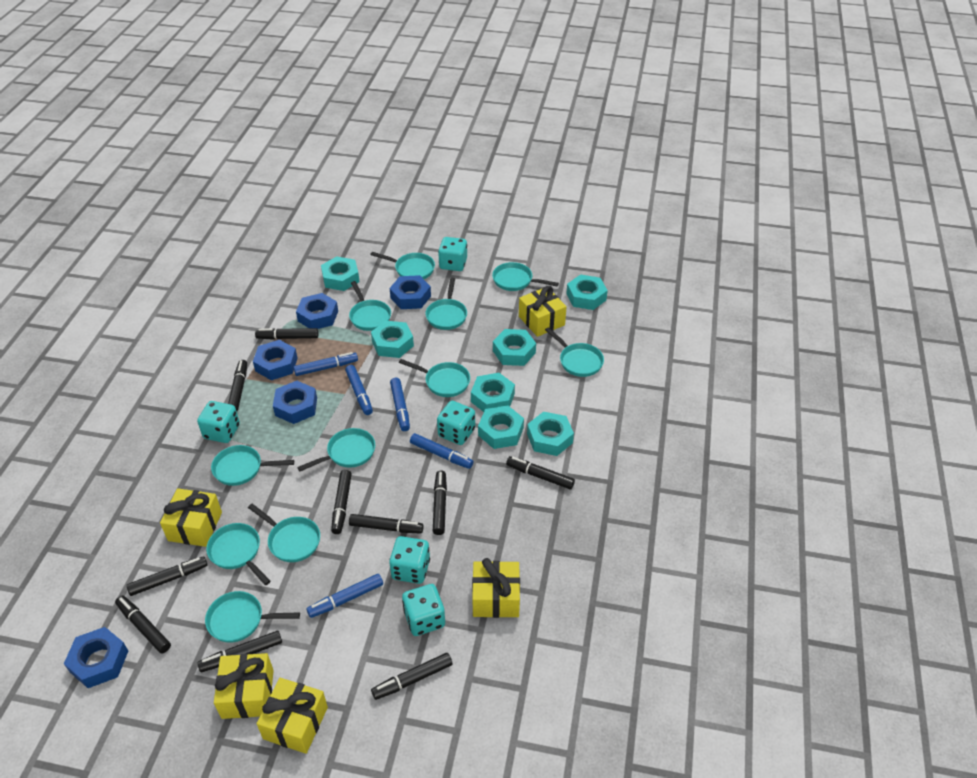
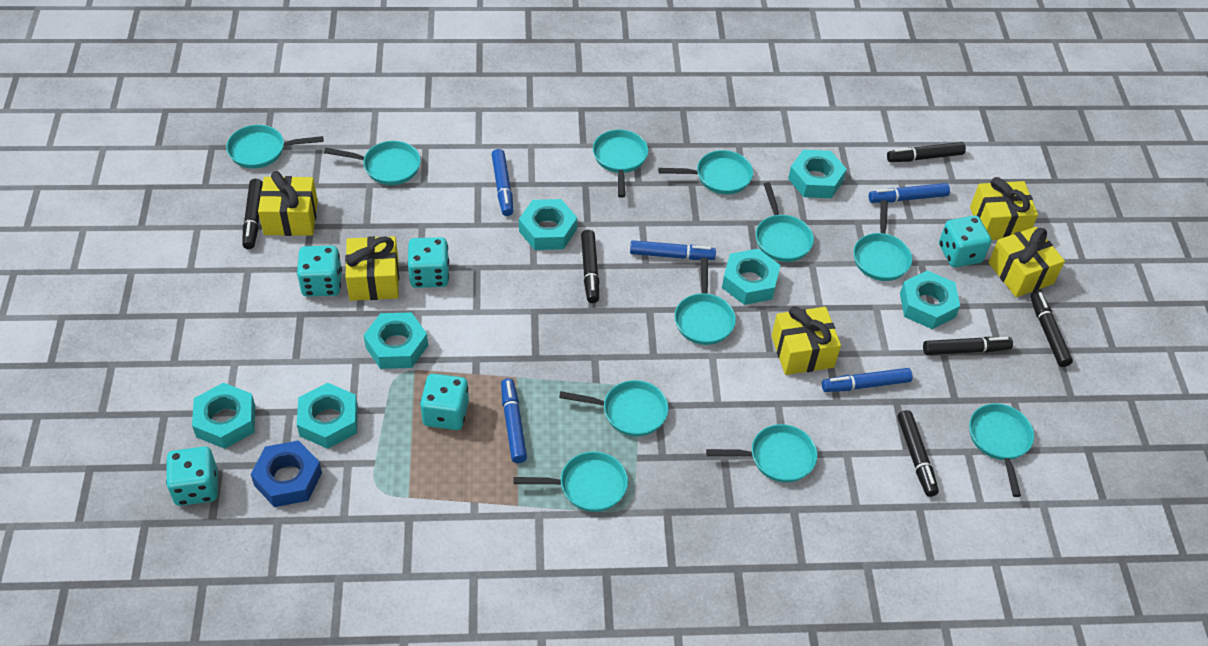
black marker: 10 -> 6
blue nut: 5 -> 1

